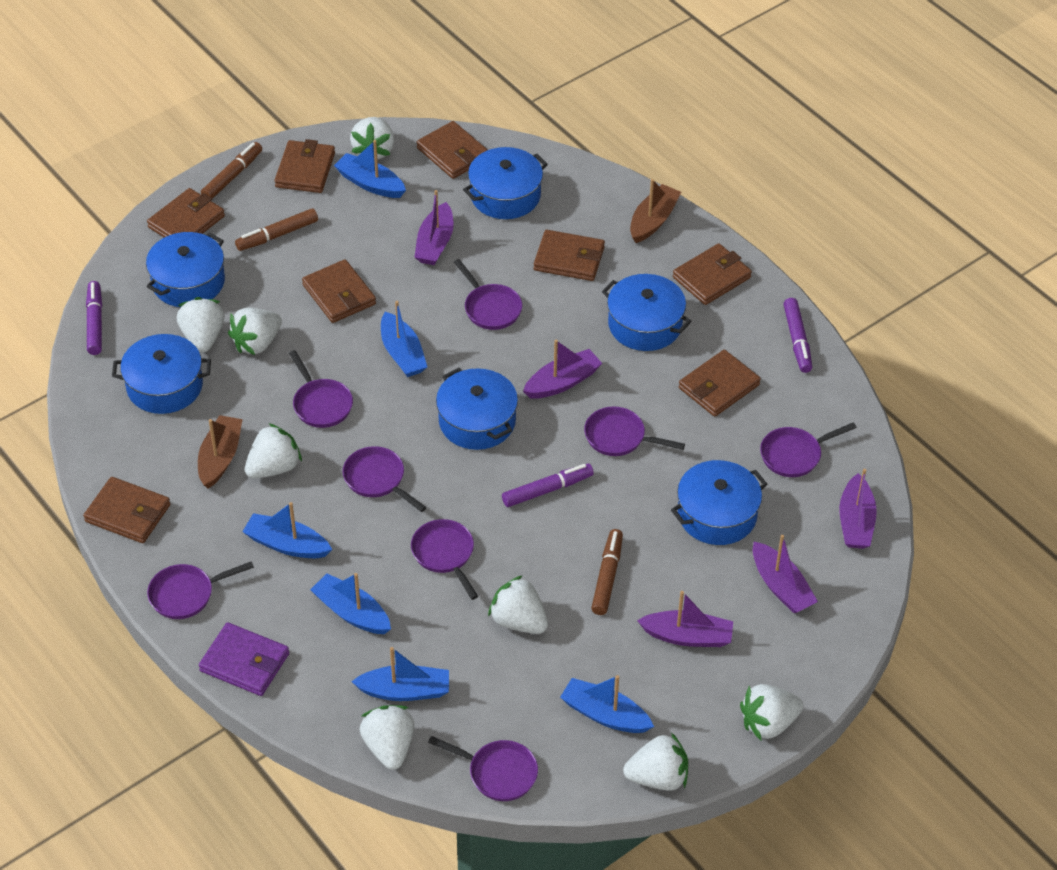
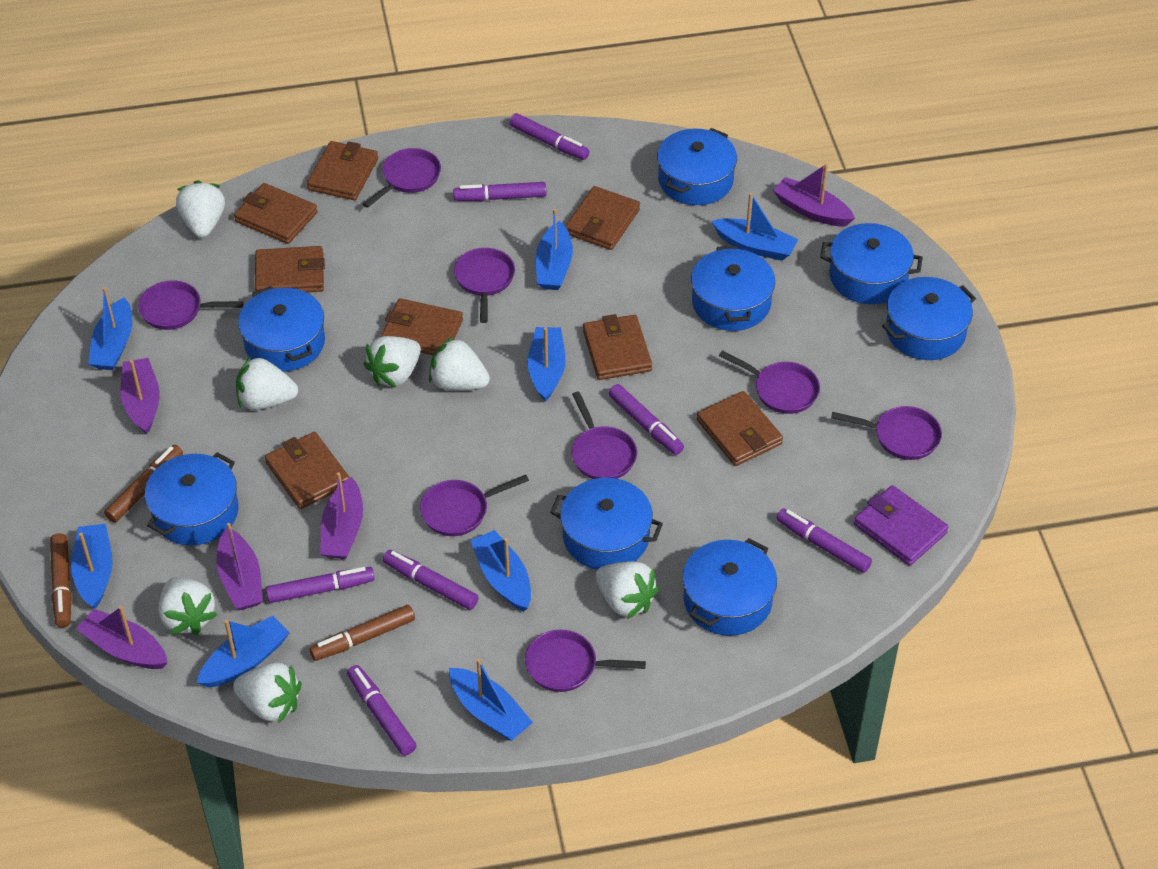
blue boat: 6 -> 8
blue pot: 6 -> 8
brown boat: 2 -> 0
purple marker: 3 -> 7
white strawberry: 8 -> 7

